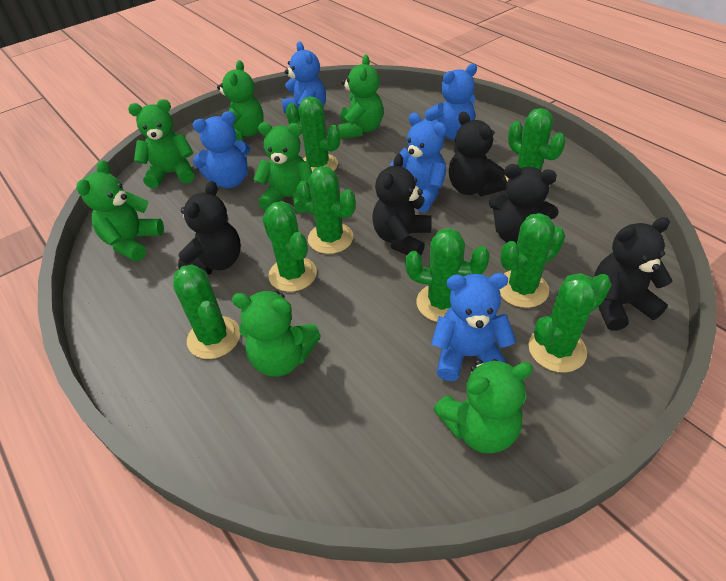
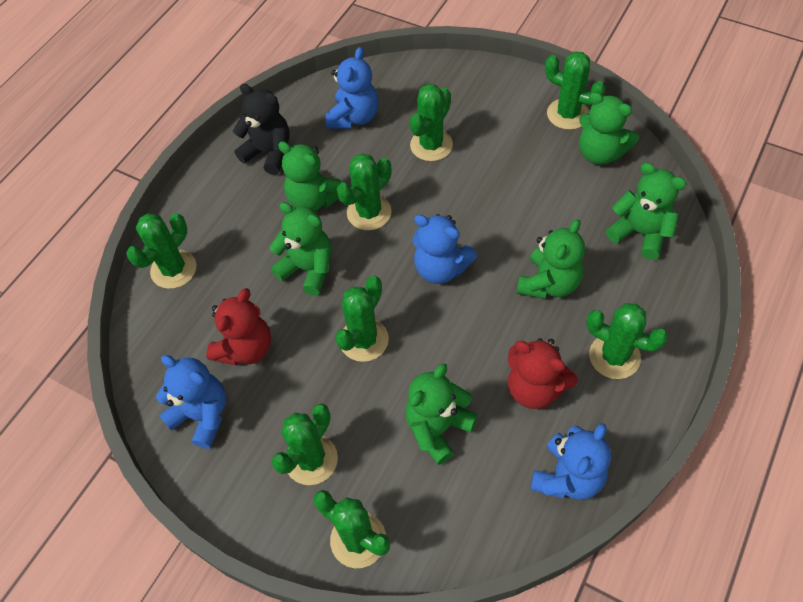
black teddy bear: 5 -> 1
blue teddy bear: 5 -> 4
green teddy bear: 7 -> 6
red teddy bear: 0 -> 2

